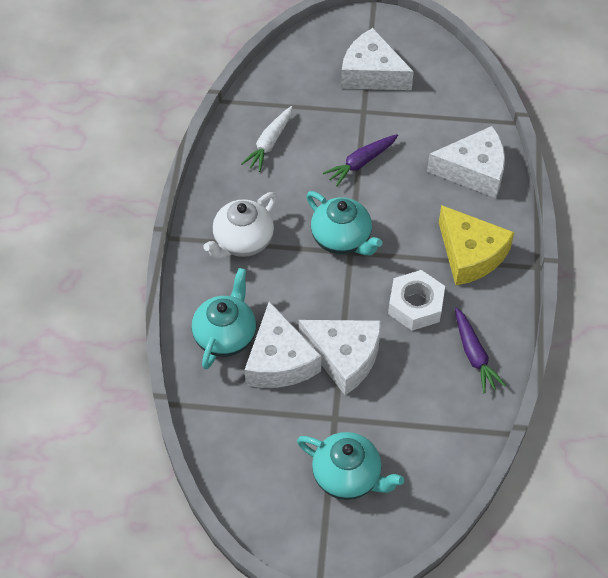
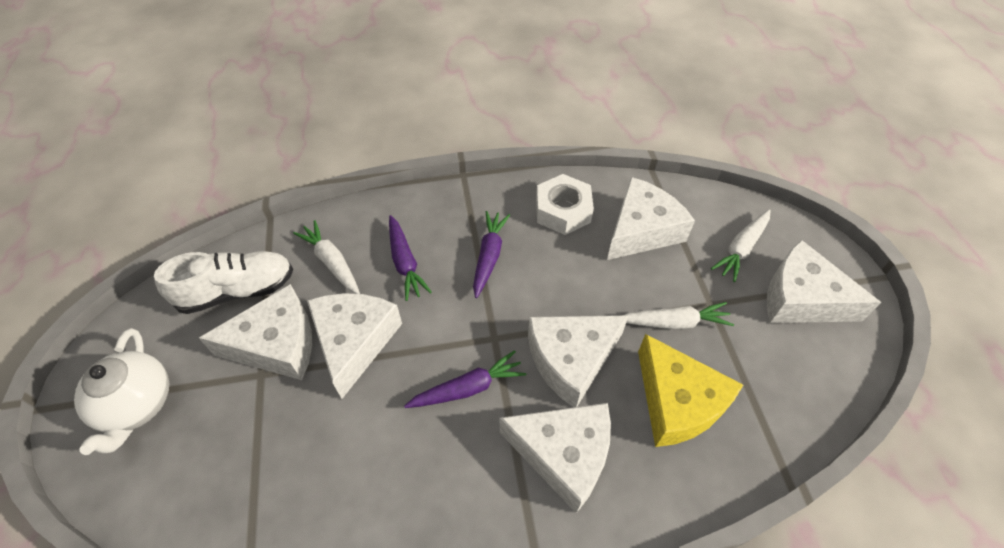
purple carrot: 2 -> 3
turquoise teapot: 3 -> 0
white carrot: 1 -> 3
white cheese: 4 -> 6
white shoe: 0 -> 1

